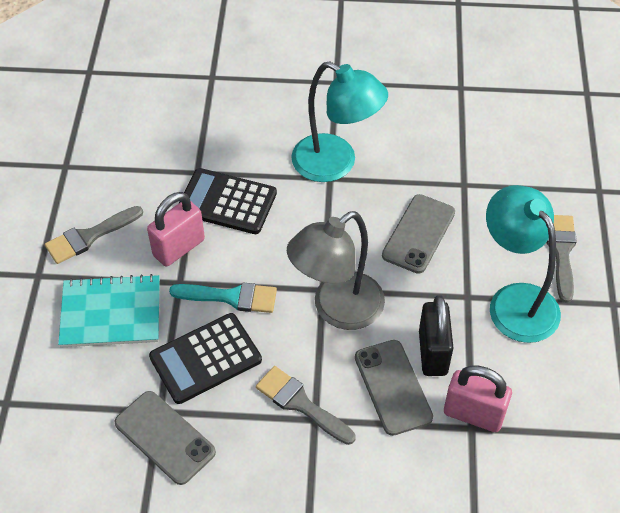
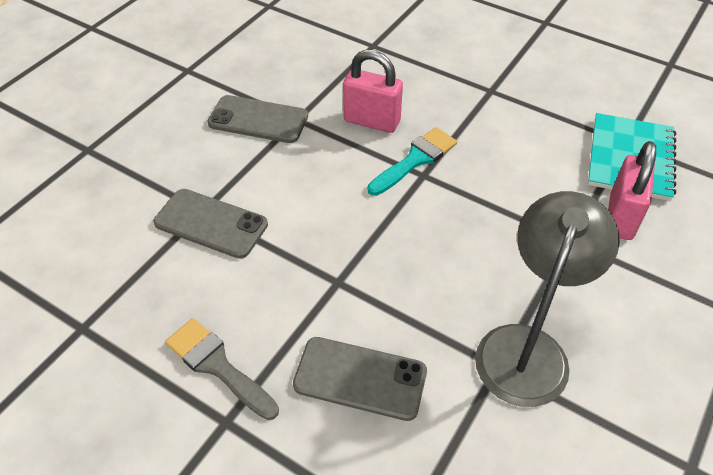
black calculator: 2 -> 0
black padlock: 1 -> 0
grey brush: 3 -> 1
turquoise lamp: 2 -> 0

